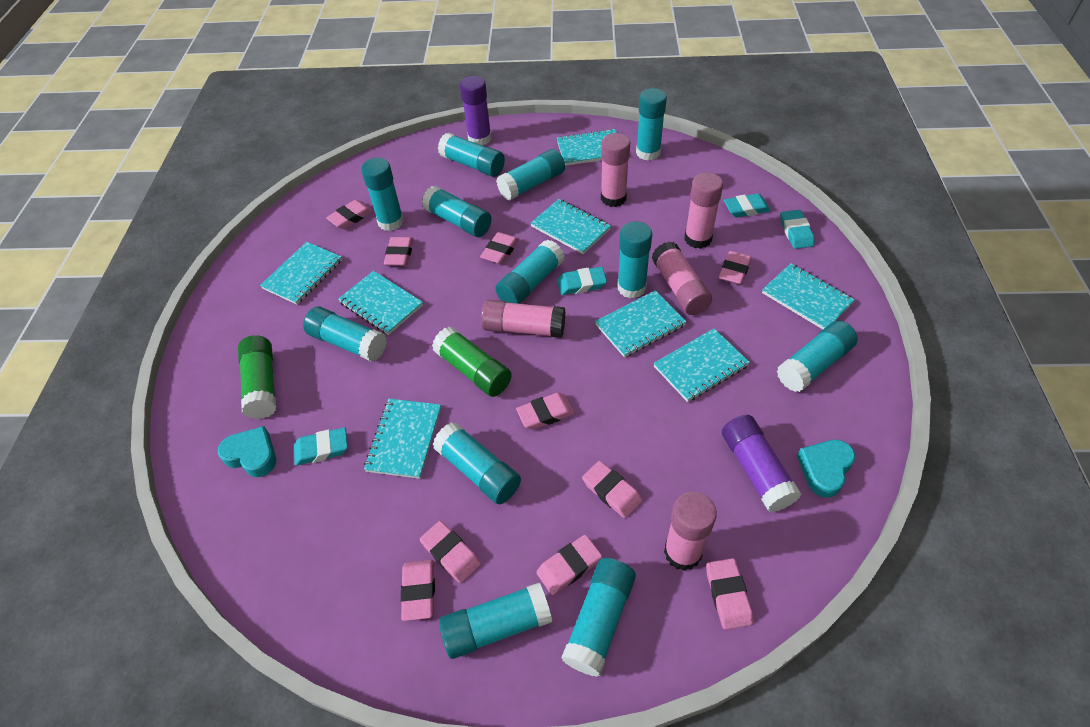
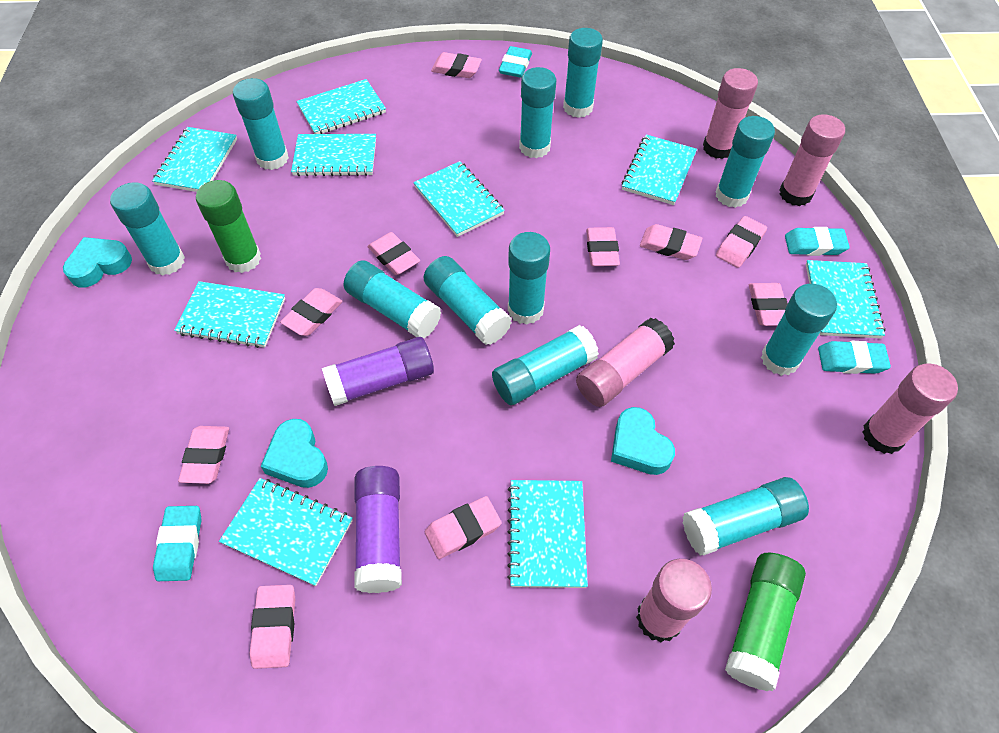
turquoise glue stick: 12 -> 11
turquoise heart: 2 -> 3
turquoise notebook: 8 -> 9

